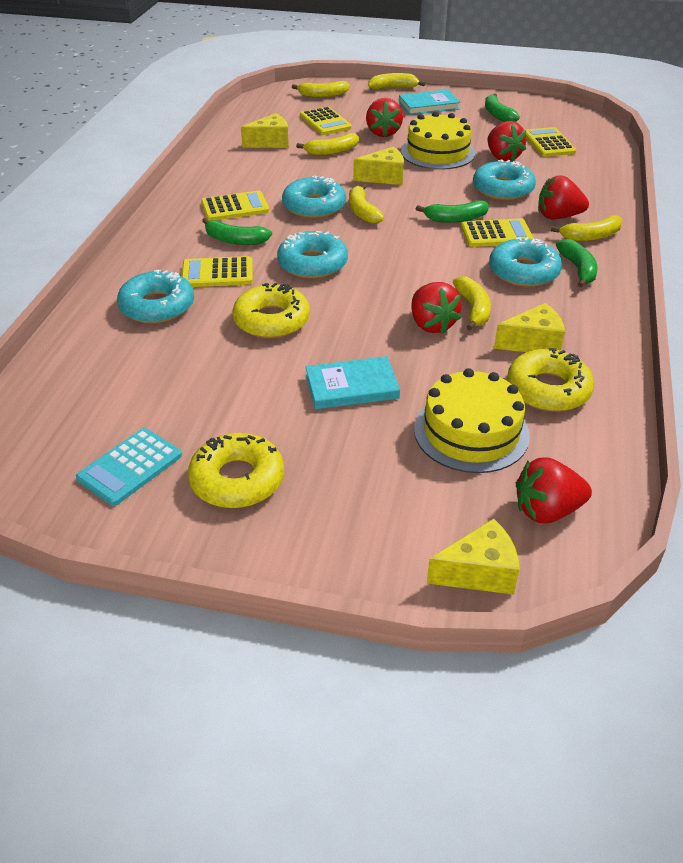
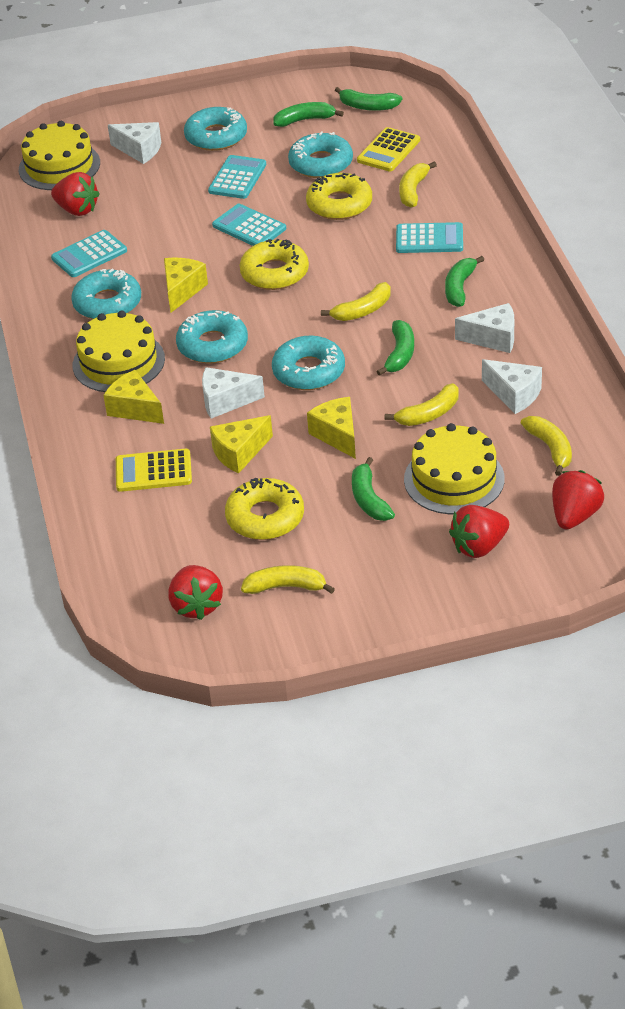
green banana: 4 -> 5
red strawberry: 5 -> 4
turquoise book: 2 -> 0
turquoise calculator: 1 -> 4
white cheese: 0 -> 4
yellow banana: 6 -> 5
yellow cake: 2 -> 3
yellow calculator: 5 -> 2

